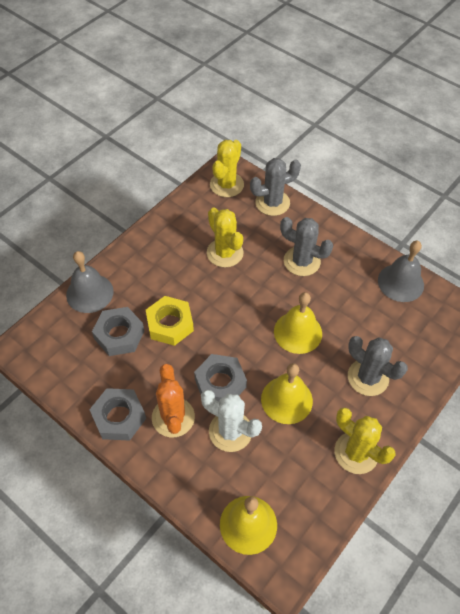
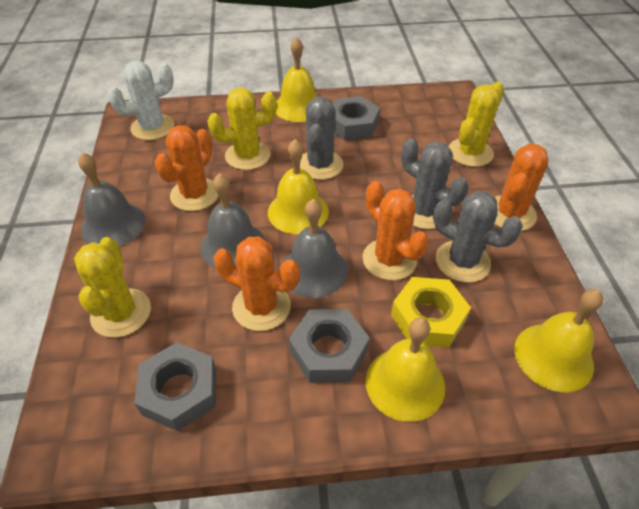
grey bell: 2 -> 3
orange cactus: 1 -> 4
yellow bell: 3 -> 4

